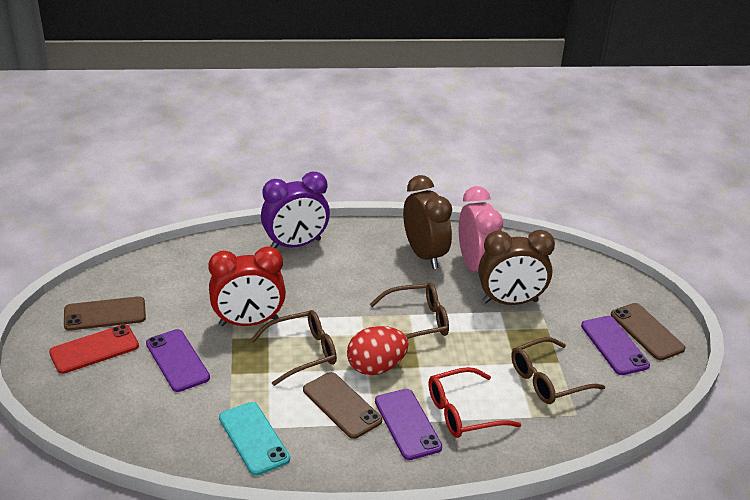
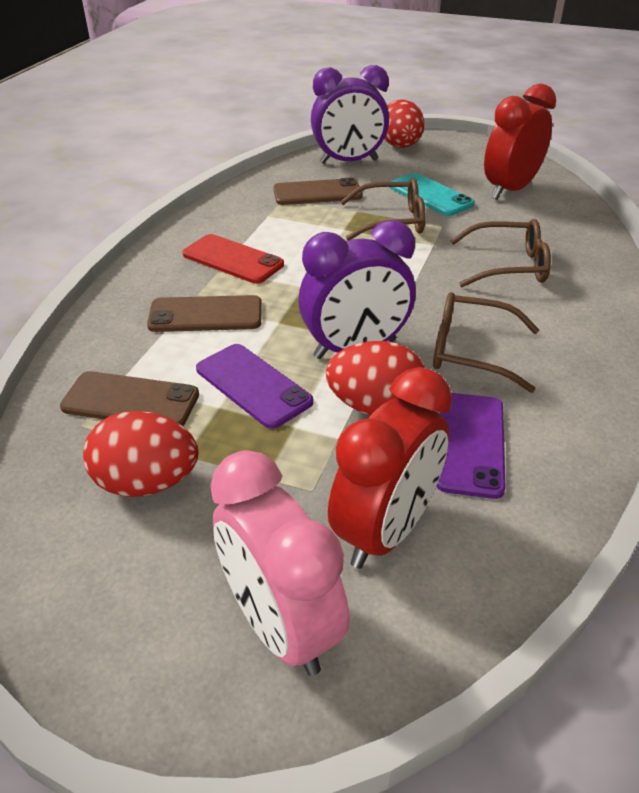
brown clock: 2 -> 0
purple clock: 1 -> 2
purple phone: 3 -> 2
red clock: 1 -> 2
red egg: 1 -> 3
red glasses: 1 -> 0

